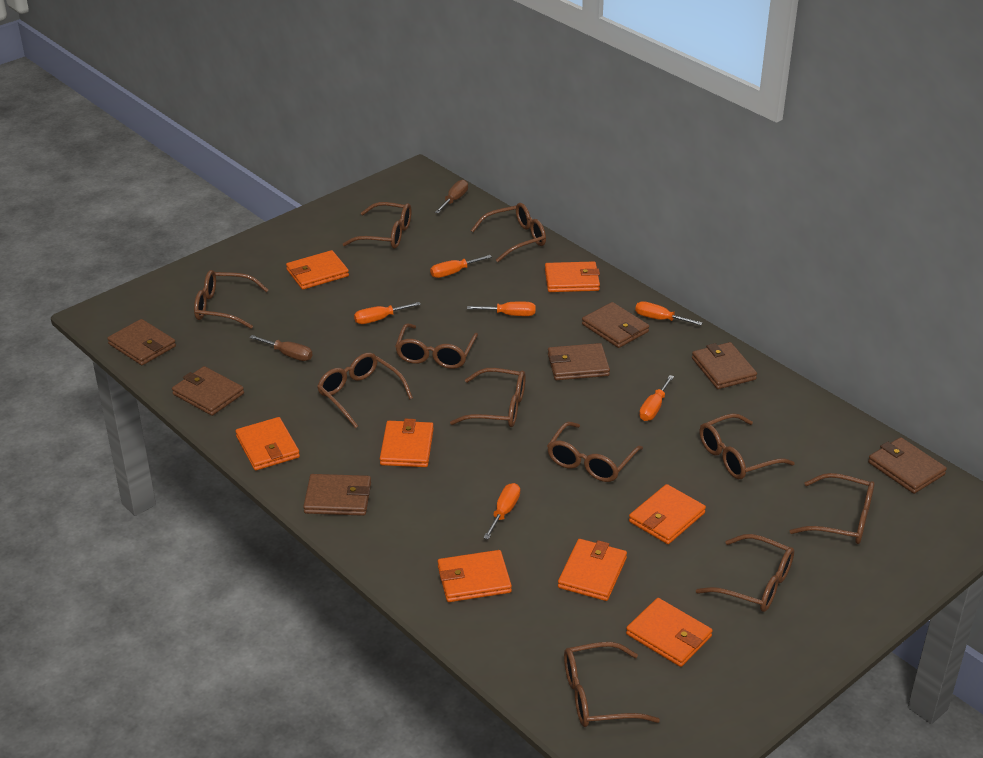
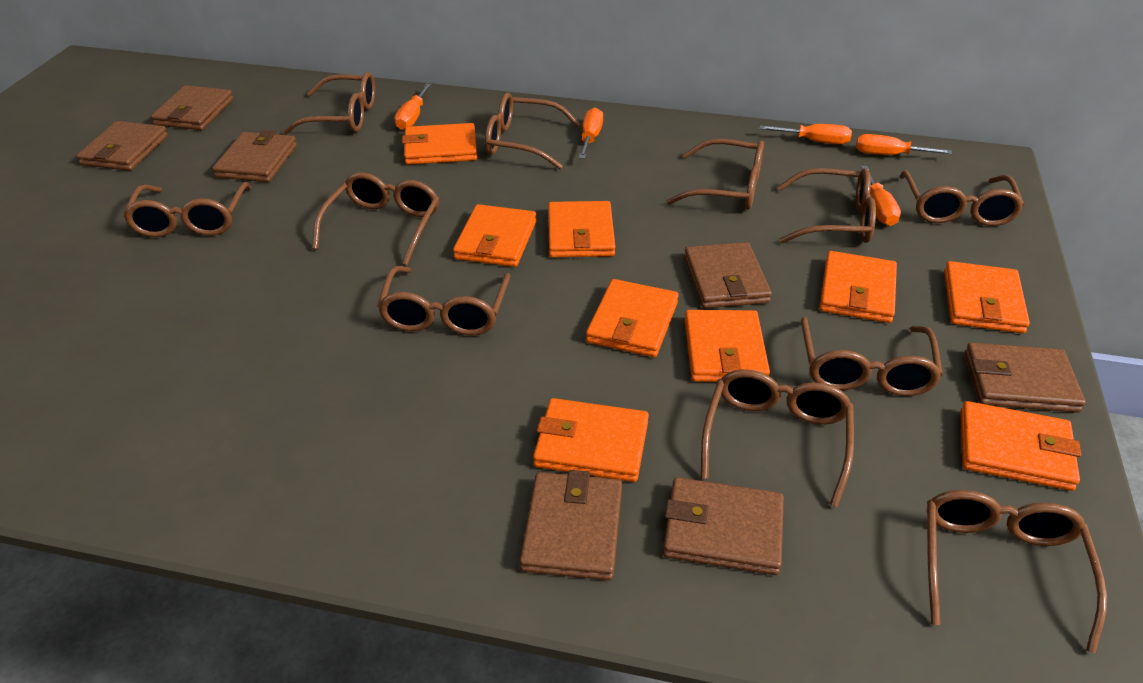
brown screwdriver: 2 -> 0
orange screwdriver: 6 -> 5
orange wallet: 8 -> 9

